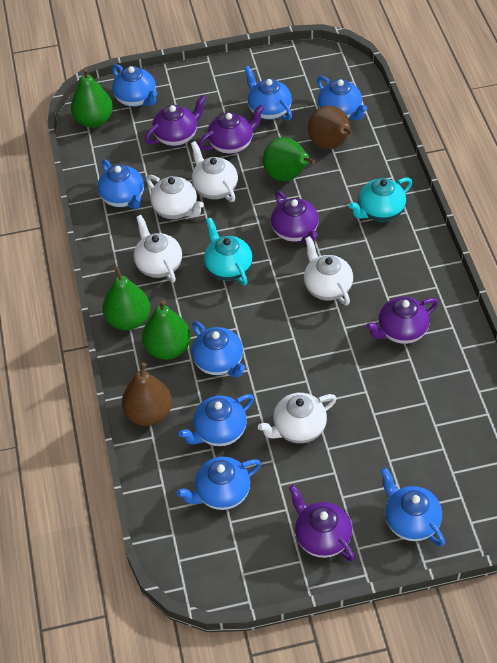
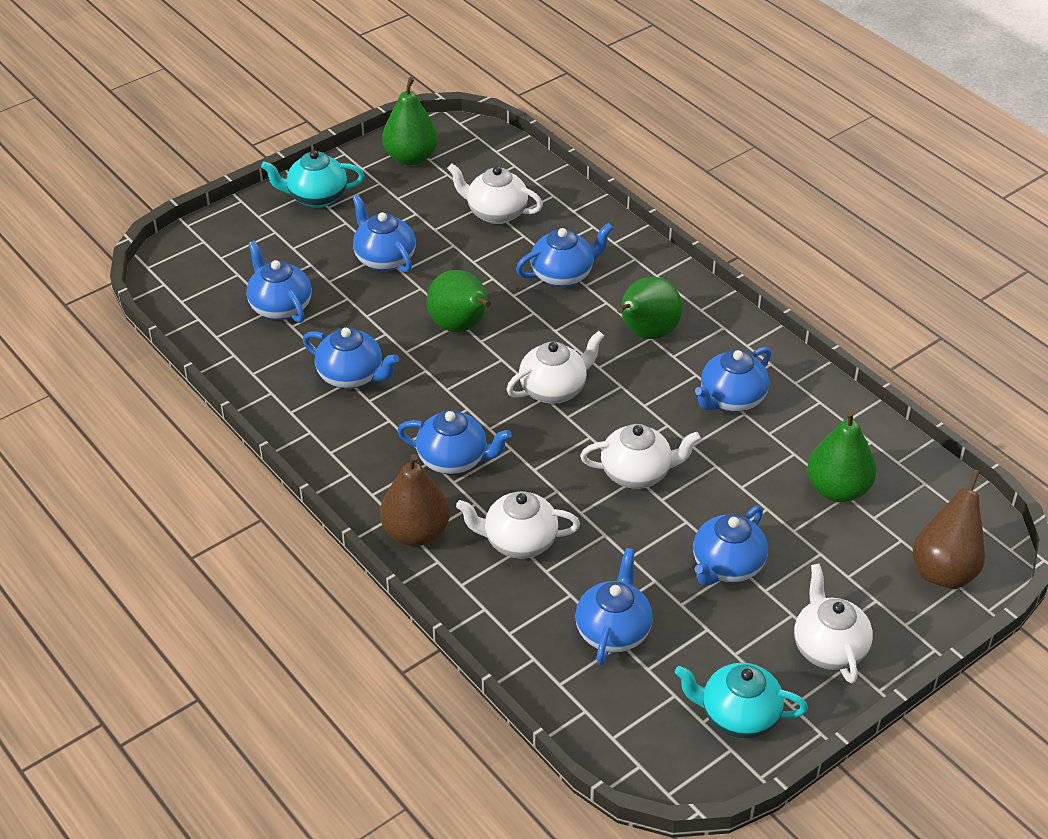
purple teapot: 5 -> 0

